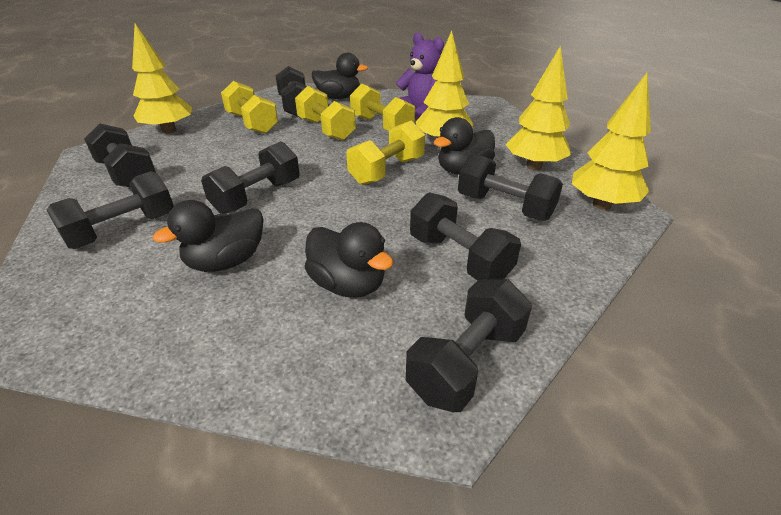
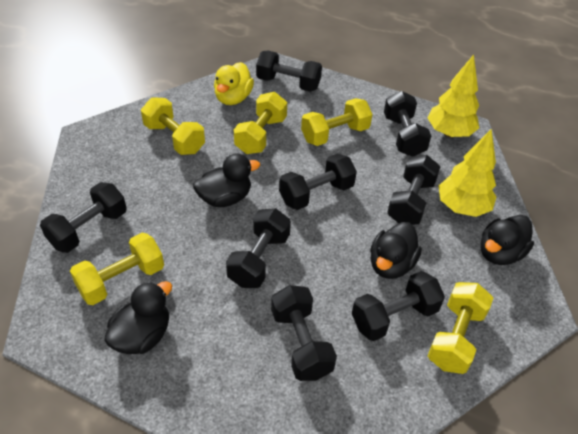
black dumbbell: 7 -> 8
purple teddy bear: 1 -> 0
yellow duck: 0 -> 1
yellow dumbbell: 4 -> 5
yellow tree: 4 -> 2

